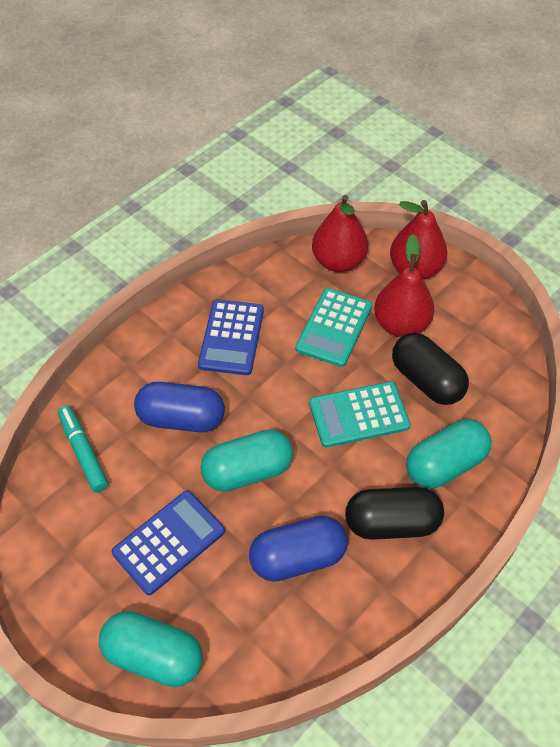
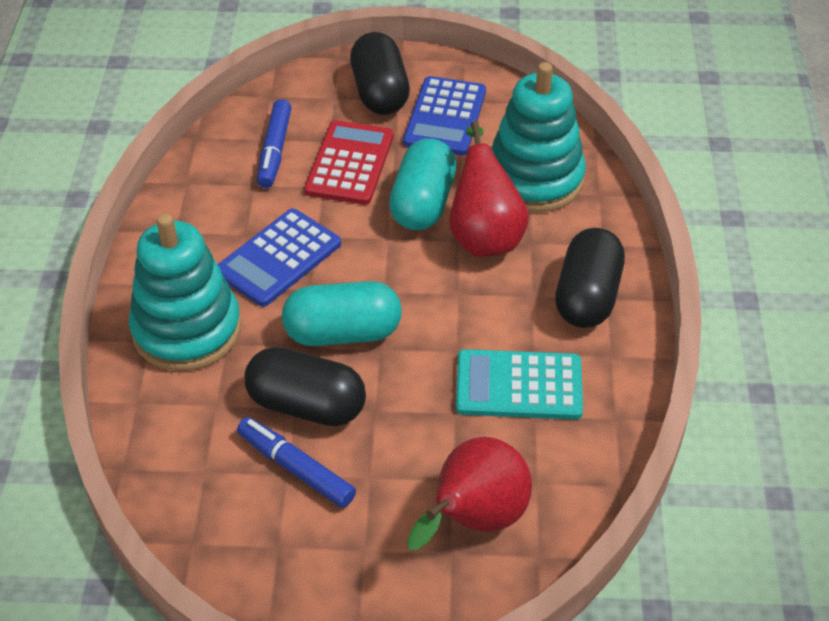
black capsule: 2 -> 3
blue capsule: 2 -> 0
blue marker: 0 -> 2
red calculator: 0 -> 1
red pear: 3 -> 2
turquoise calculator: 2 -> 1
turquoise capsule: 3 -> 2
turquoise marker: 1 -> 0
turquoise stacking toy: 0 -> 2

